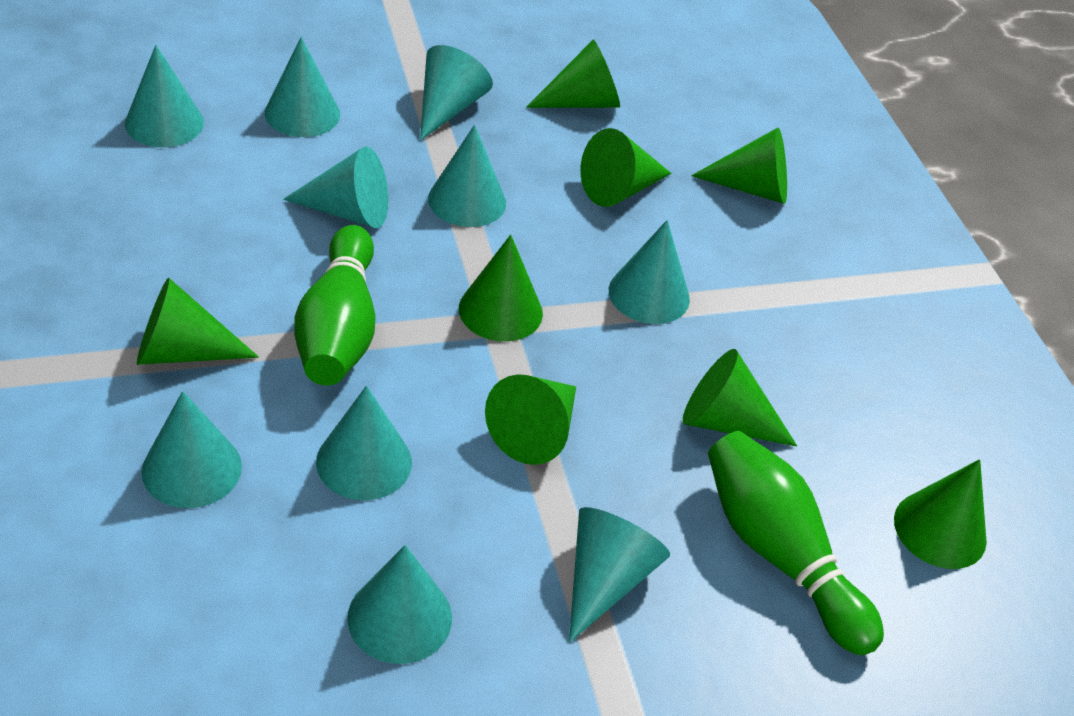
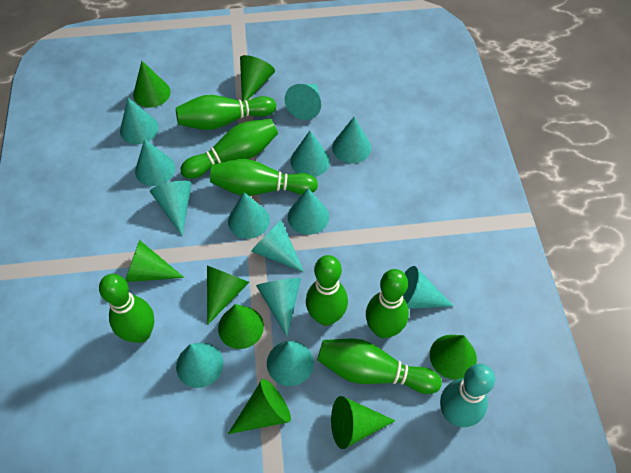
green bowling pin: 2 -> 7
turquoise bowling pin: 0 -> 1
turquoise cone: 10 -> 13

